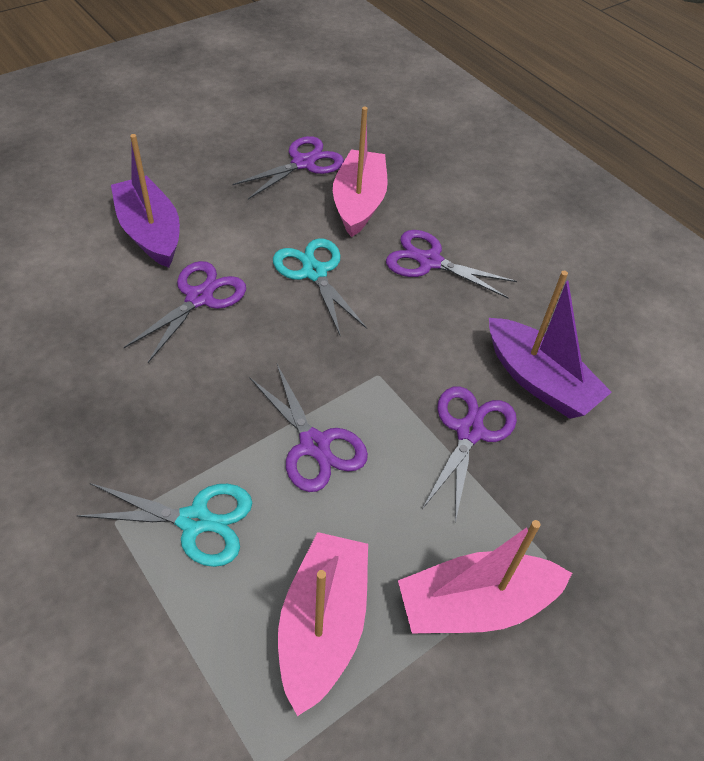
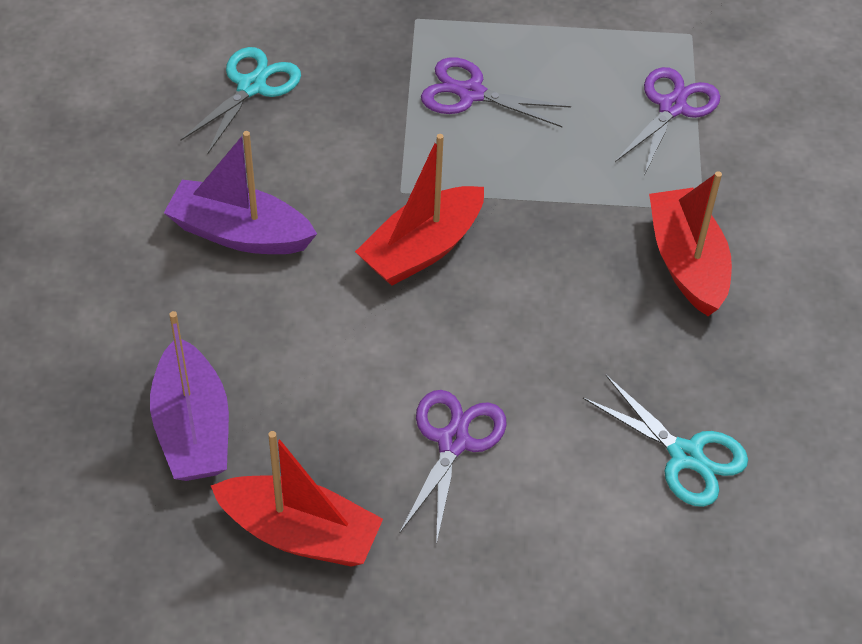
pink boat: 3 -> 0
purple scissors: 5 -> 3
red boat: 0 -> 3

